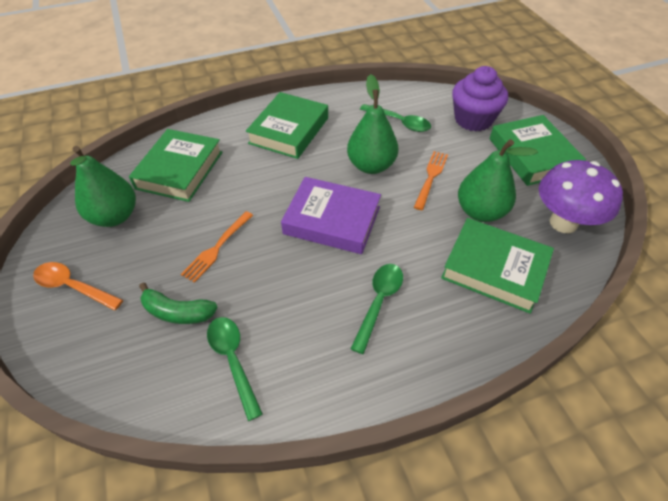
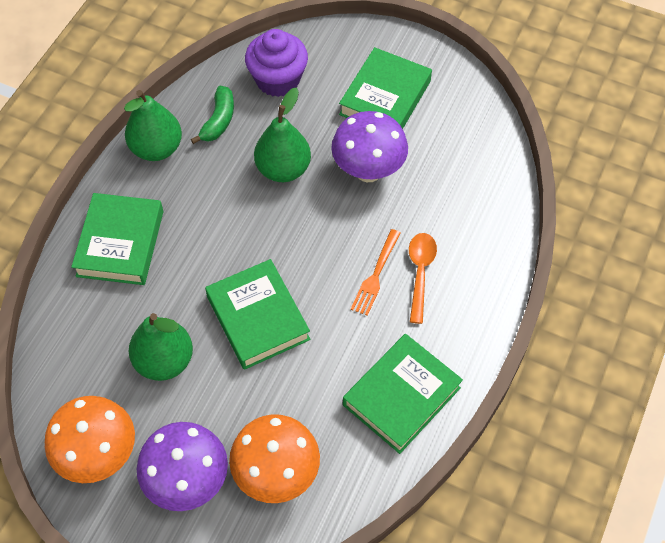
green spoon: 3 -> 0
orange fork: 2 -> 1
orange mushroom: 0 -> 2
purple book: 1 -> 0
purple mushroom: 1 -> 2

